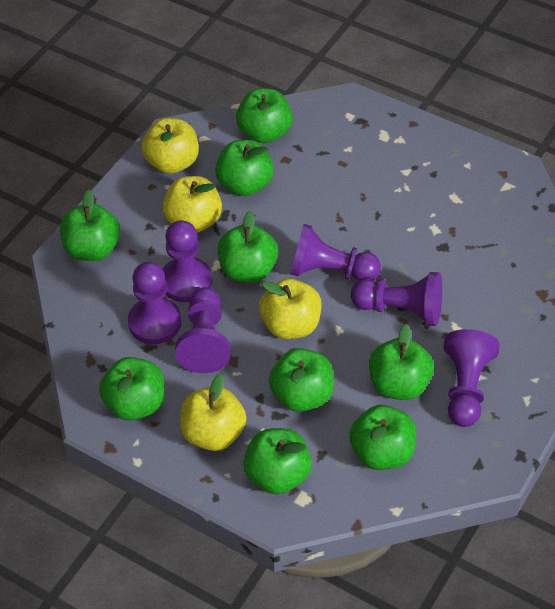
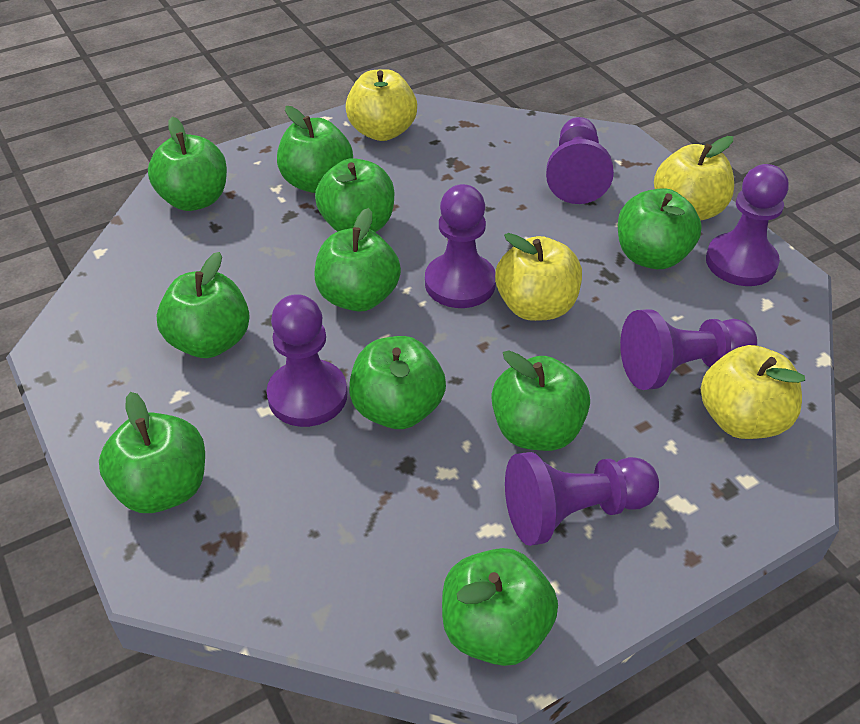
green apple: 9 -> 10

